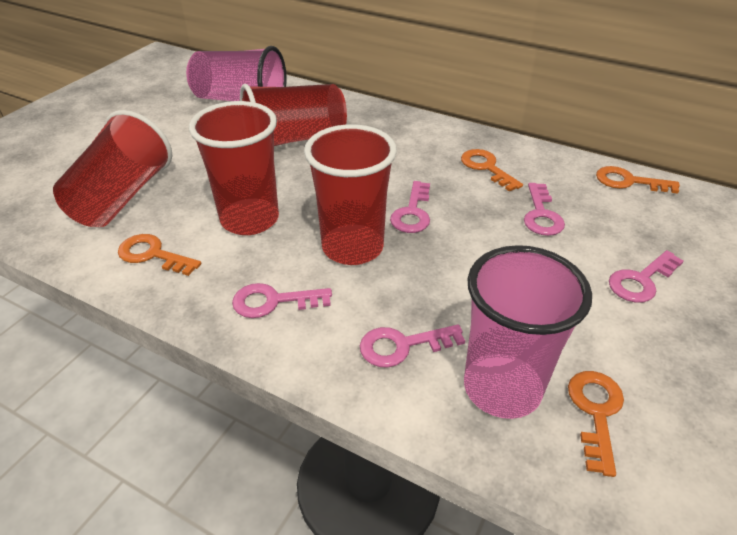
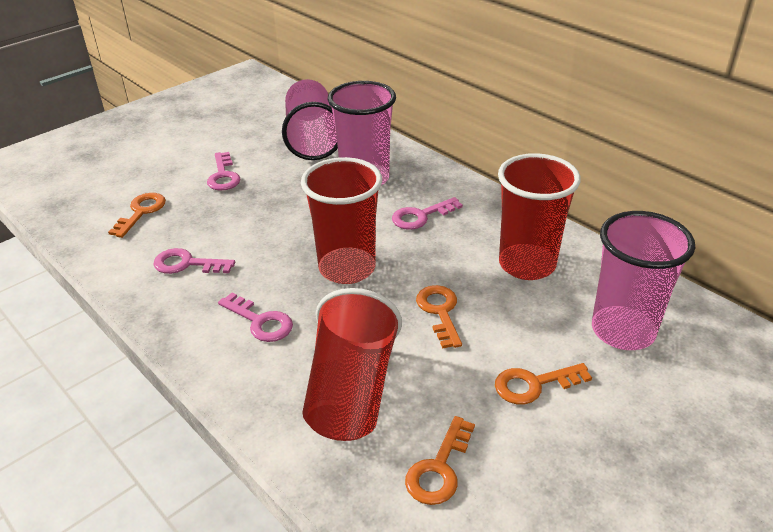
pink cup: 2 -> 3
pink key: 5 -> 4
red cup: 4 -> 3

